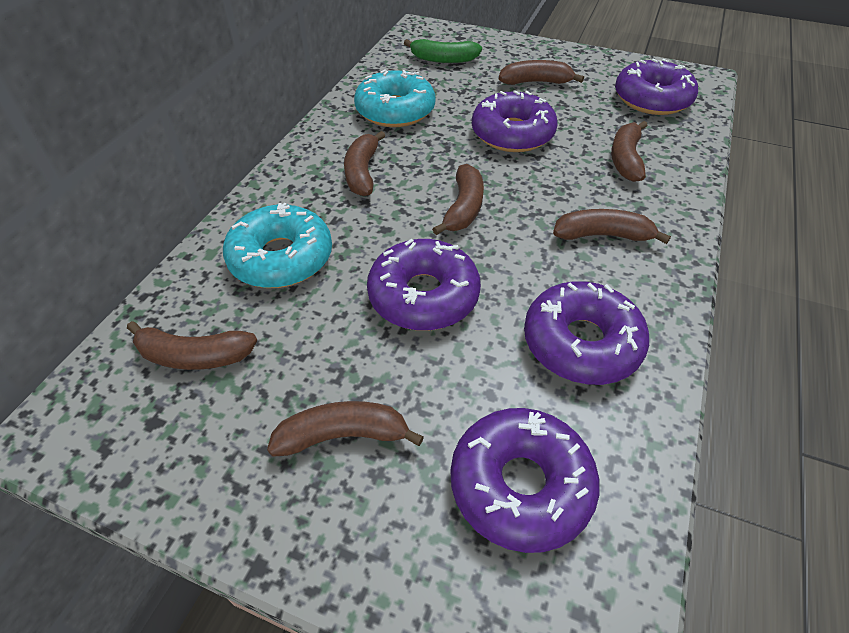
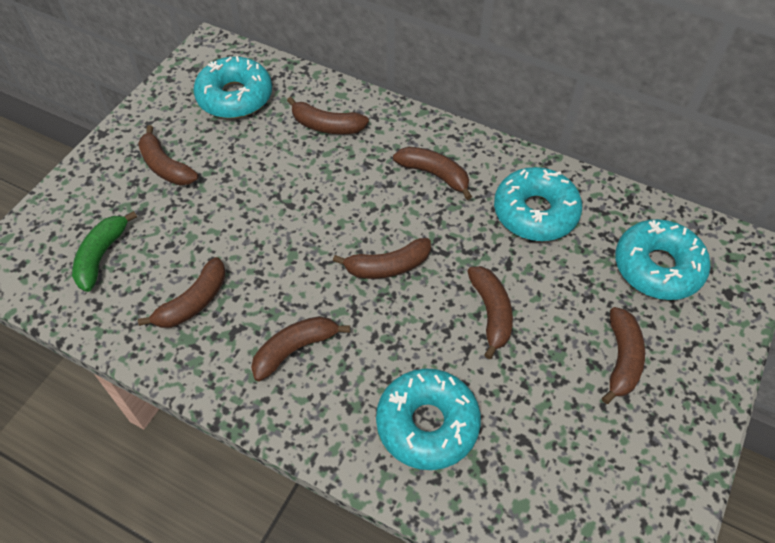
brown banana: 7 -> 8
purple donut: 5 -> 0
turquoise donut: 2 -> 4

